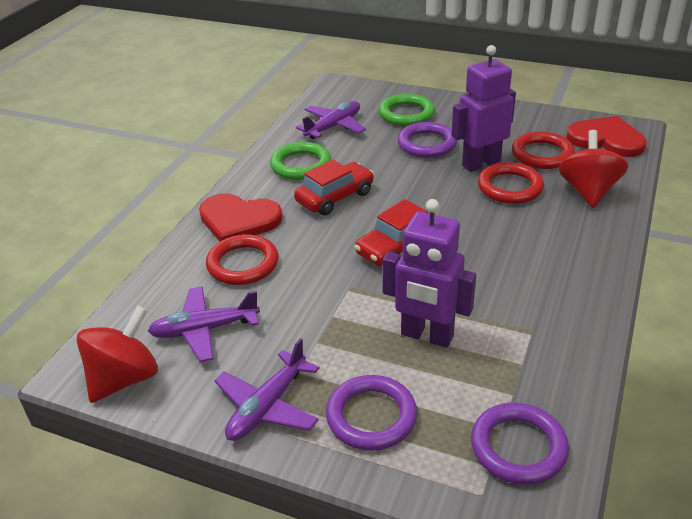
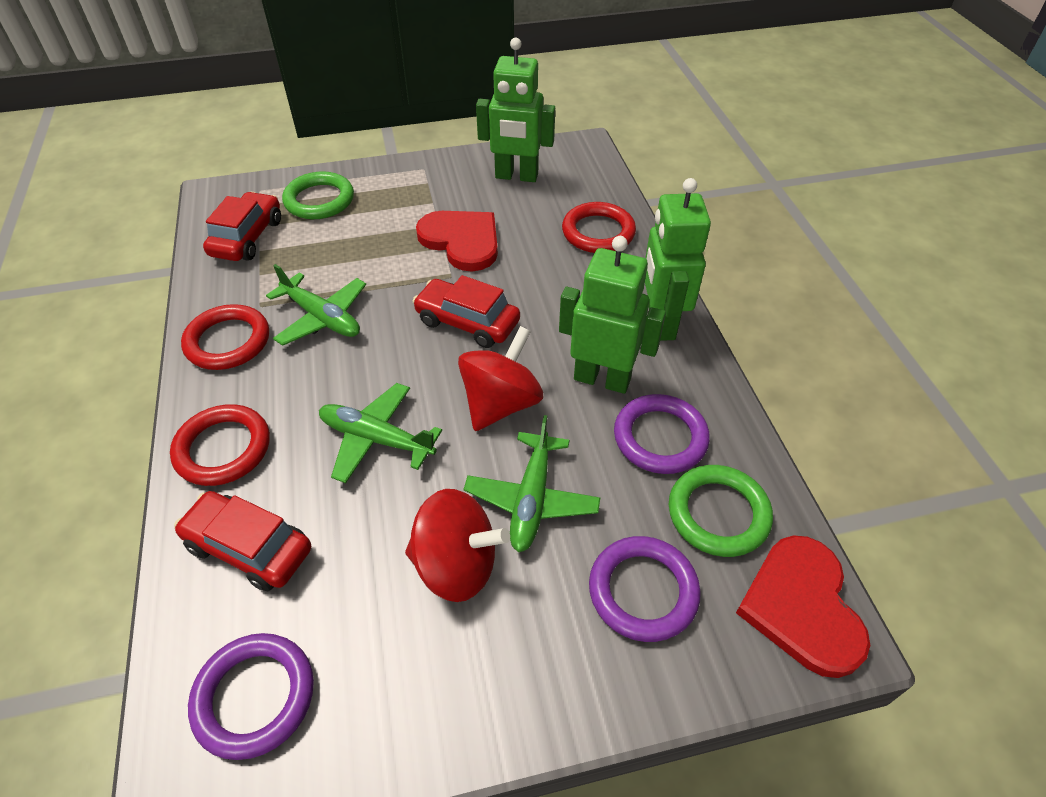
green plane: 0 -> 3
green robot: 0 -> 3
purple plane: 3 -> 0
purple robot: 2 -> 0
red car: 2 -> 3

